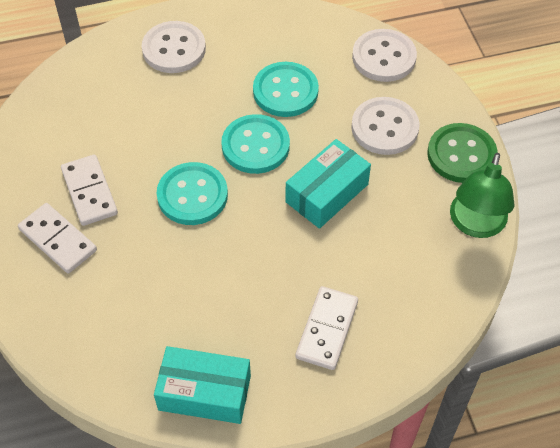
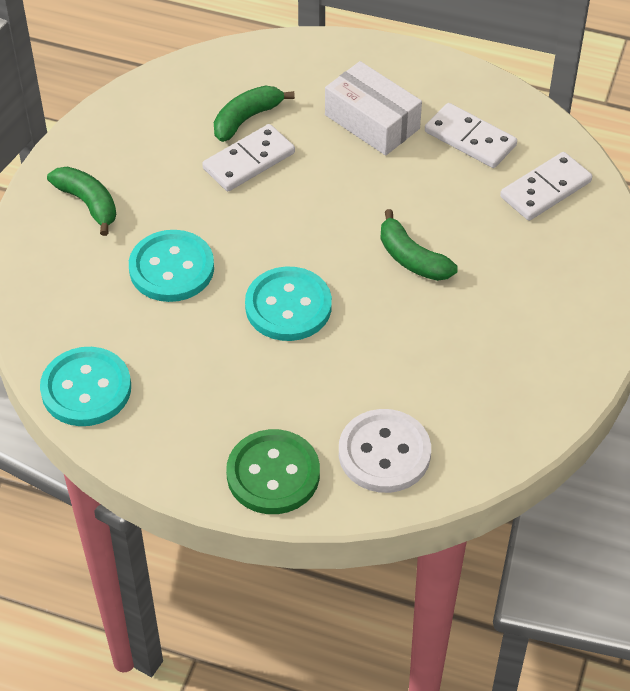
green banana: 0 -> 3
green lamp: 1 -> 0
turquoise box: 2 -> 0
white box: 0 -> 1
white button: 3 -> 1

